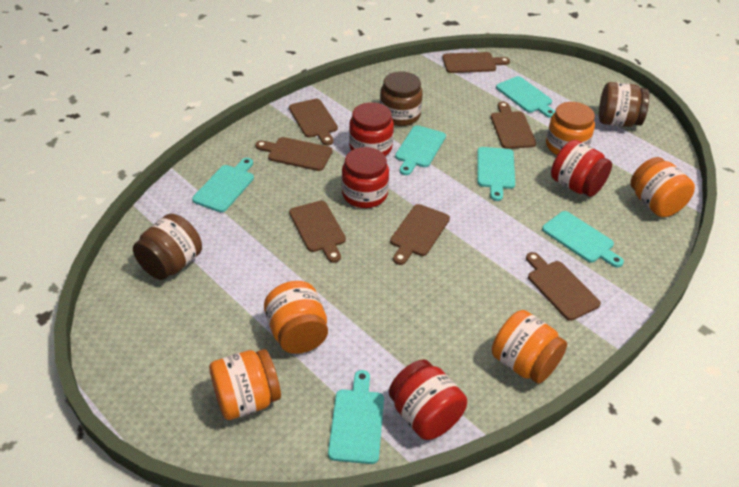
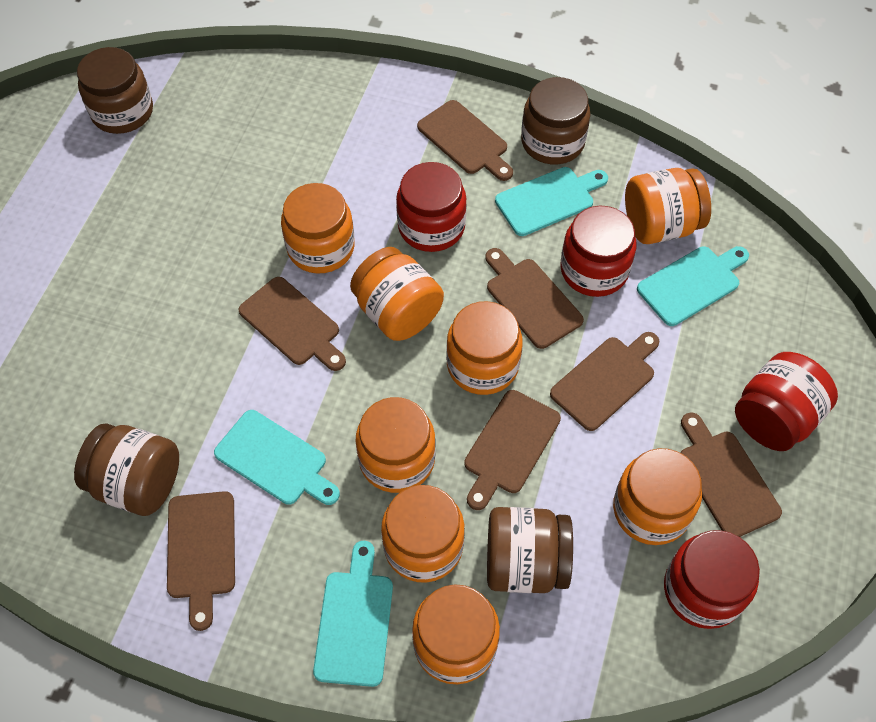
brown jar: 3 -> 4
orange jar: 5 -> 8
turquoise cutting board: 6 -> 4

